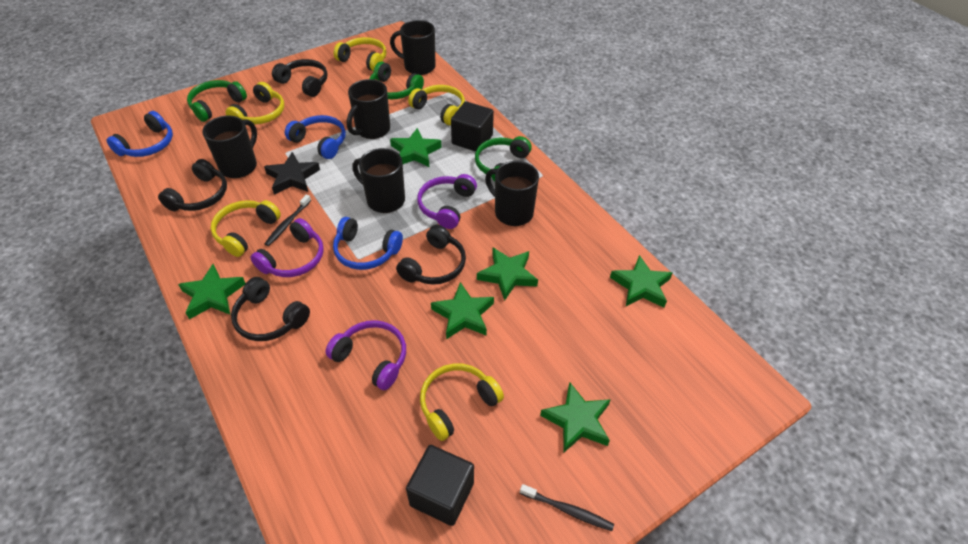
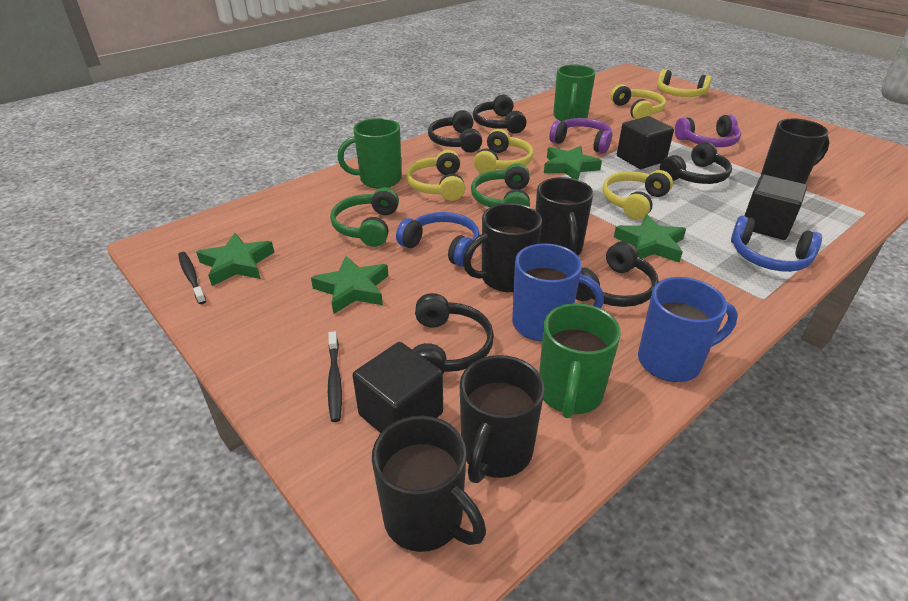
black cube: 2 -> 3
black headphones: 4 -> 5
black star: 1 -> 0
blue headphones: 3 -> 2
blue mug: 0 -> 2
green headphones: 3 -> 2
green mug: 0 -> 3
green star: 6 -> 4
purple headphones: 3 -> 2

